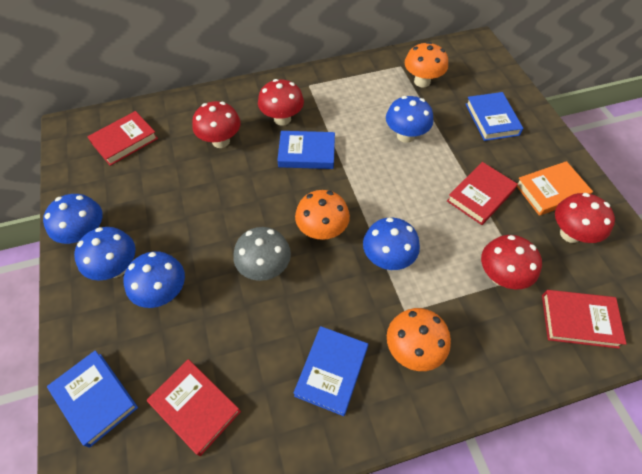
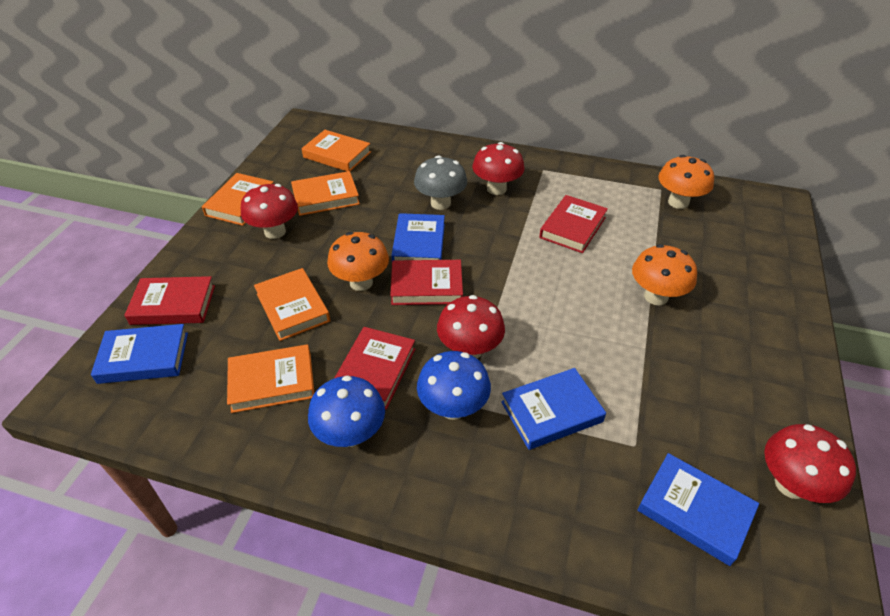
blue mushroom: 5 -> 2
orange book: 1 -> 5

